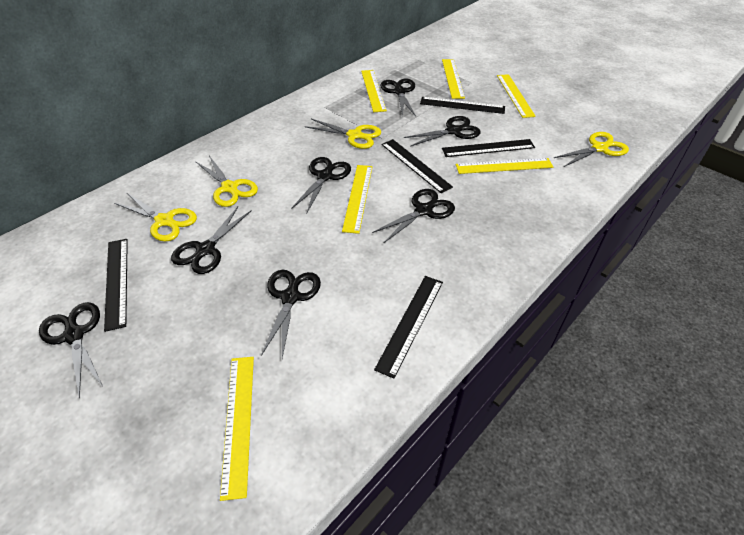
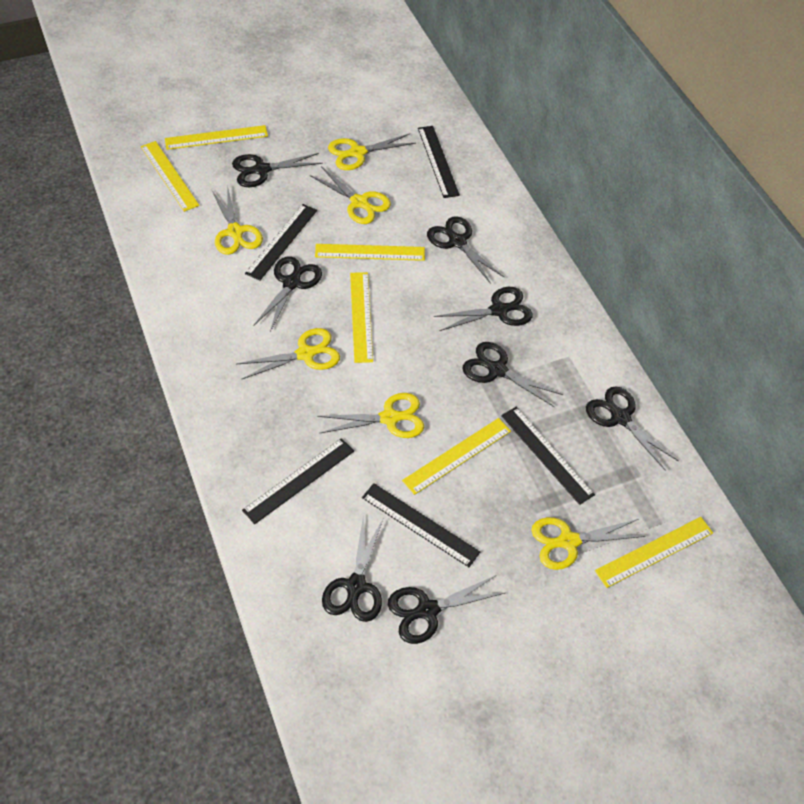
black scissors: 7 -> 8
yellow scissors: 4 -> 6

